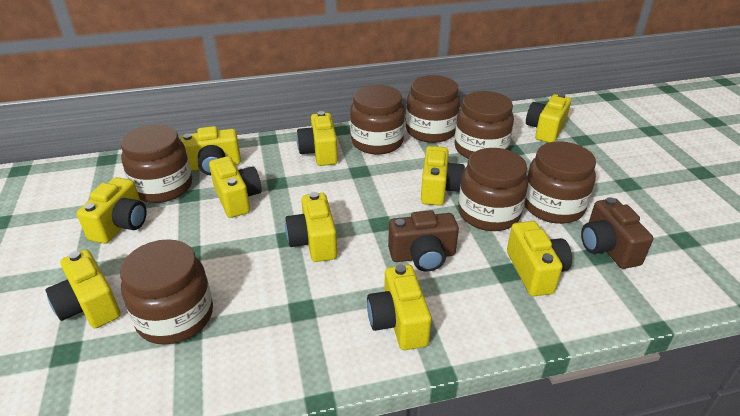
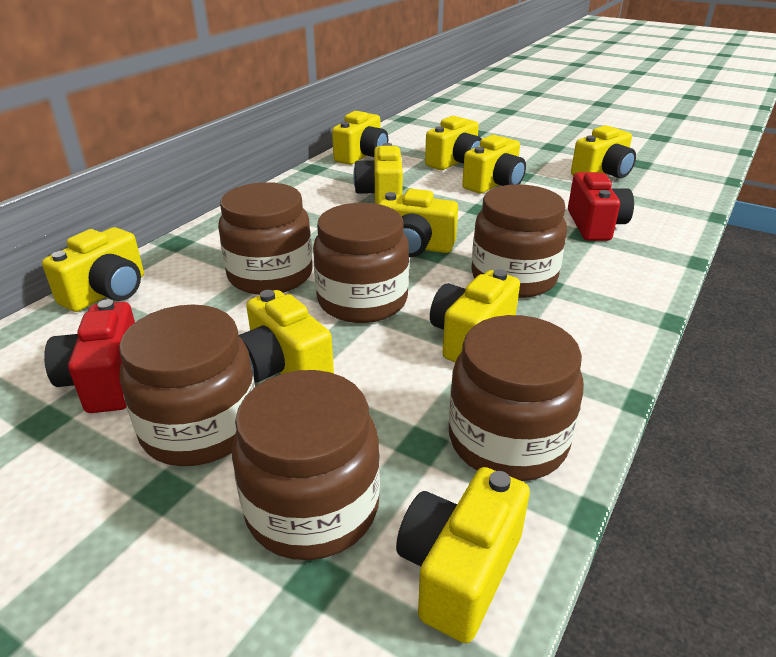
brown camera: 2 -> 0
brown jar: 7 -> 6
red camera: 0 -> 2

